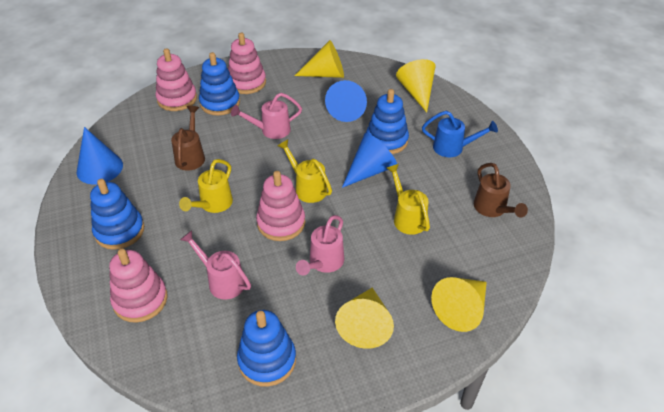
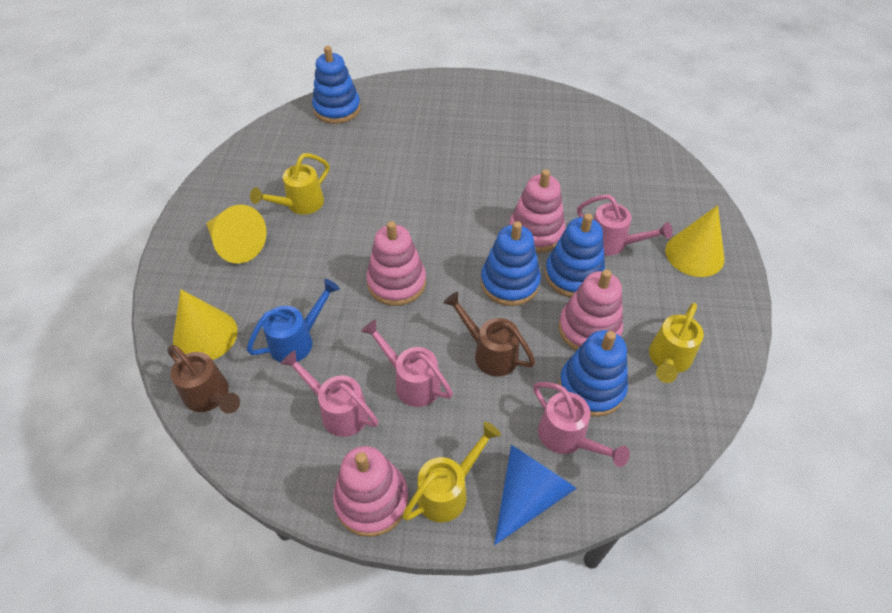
blue cone: 3 -> 1
pink watering can: 3 -> 4
yellow cone: 4 -> 3

